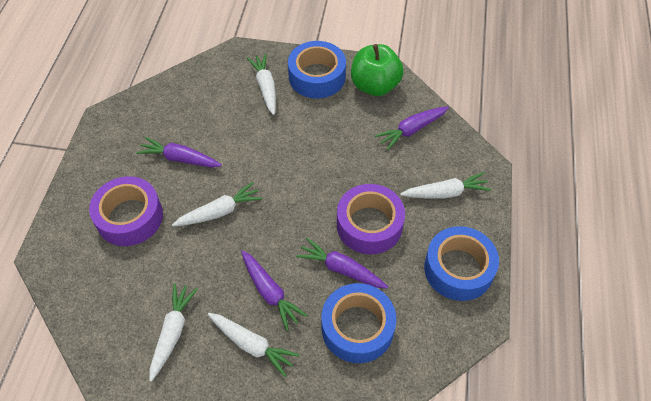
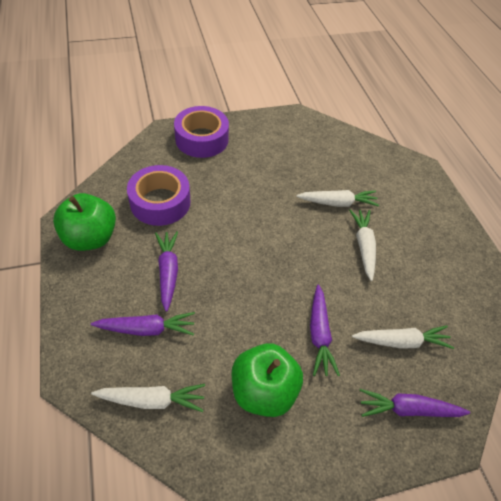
blue tape: 3 -> 0
green apple: 1 -> 2
white carrot: 5 -> 4

